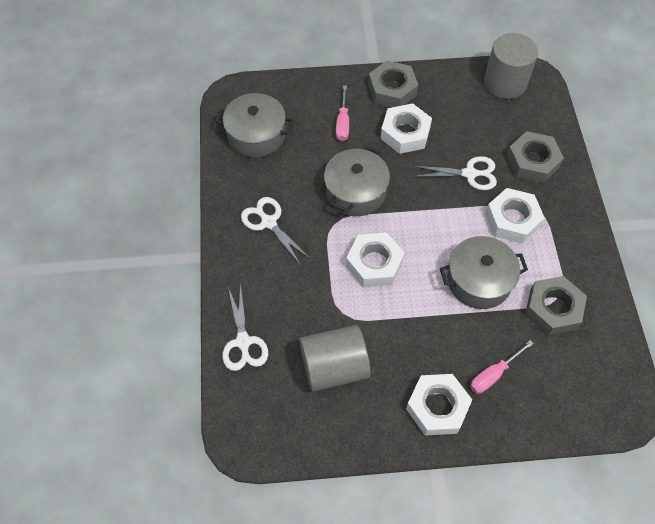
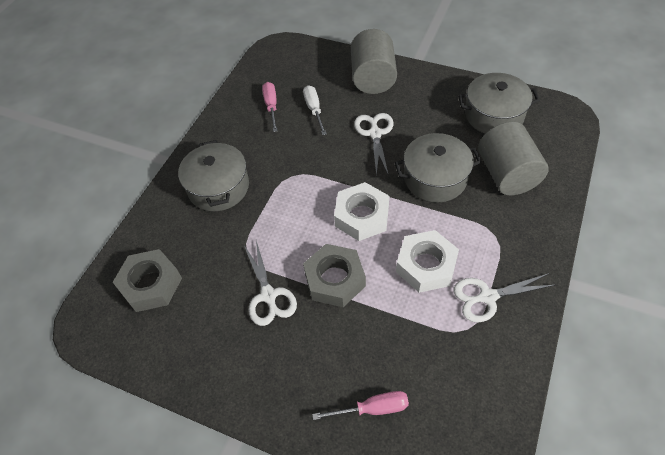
grey nut: 3 -> 2
white nut: 4 -> 2
white screwdriver: 0 -> 1

